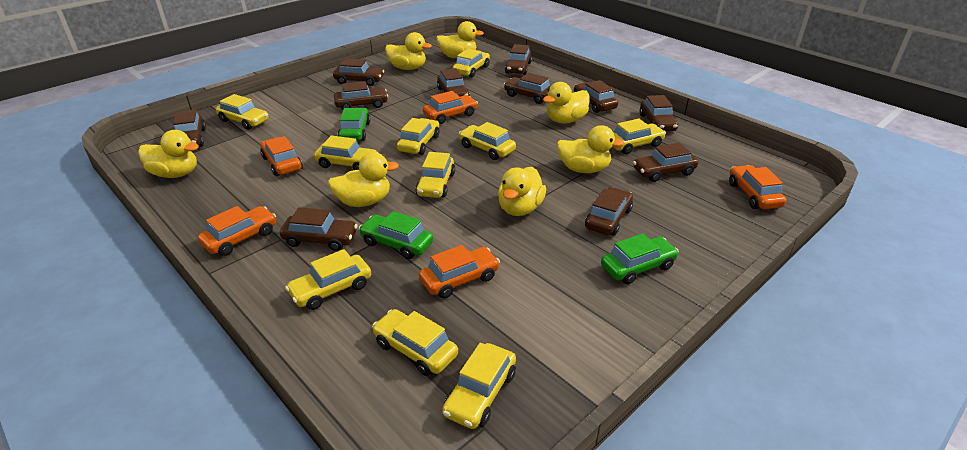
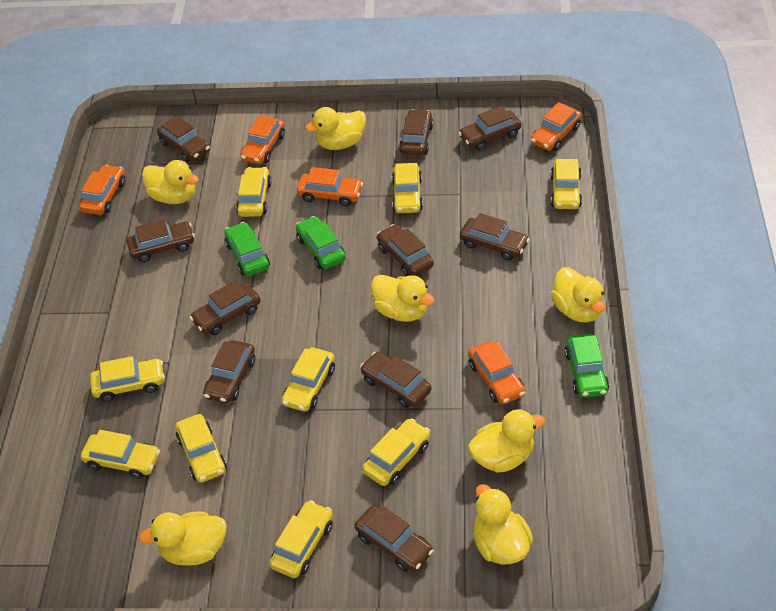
brown car: 11 -> 10
yellow car: 10 -> 9

